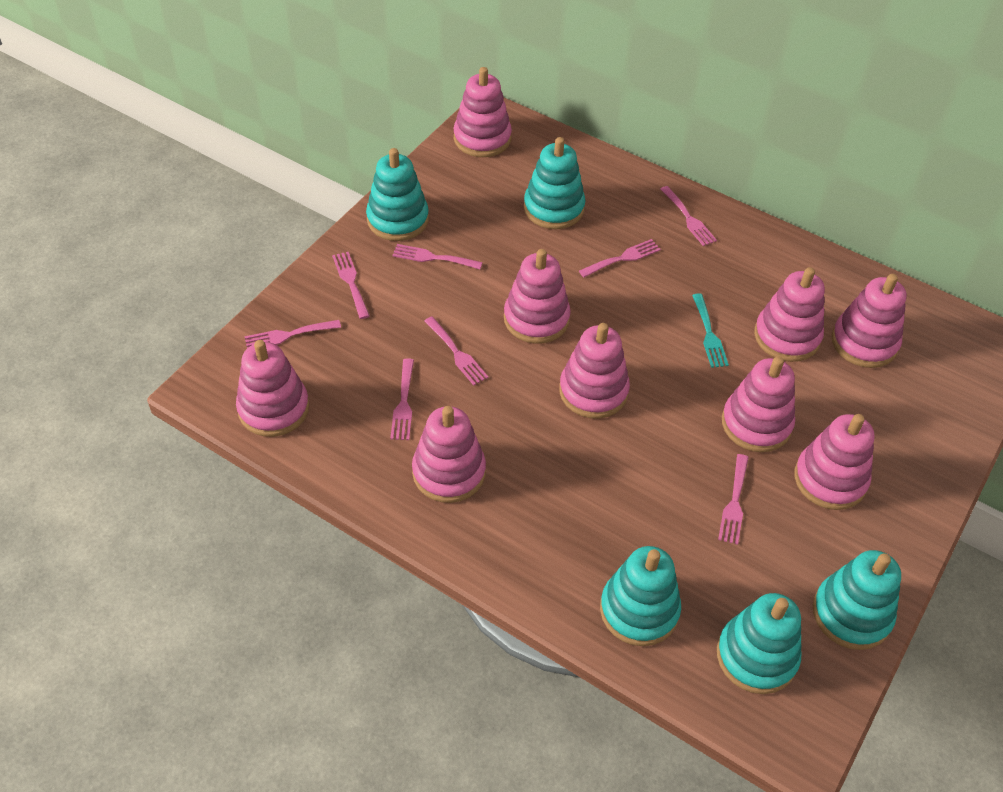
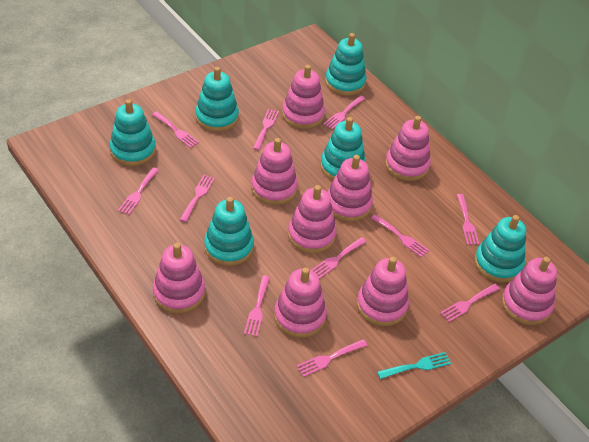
pink fork: 8 -> 11
turquoise stacking toy: 5 -> 6

